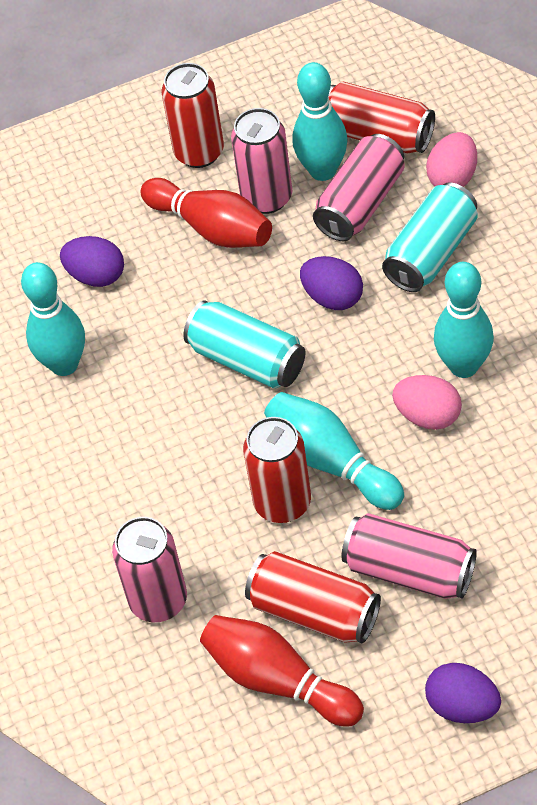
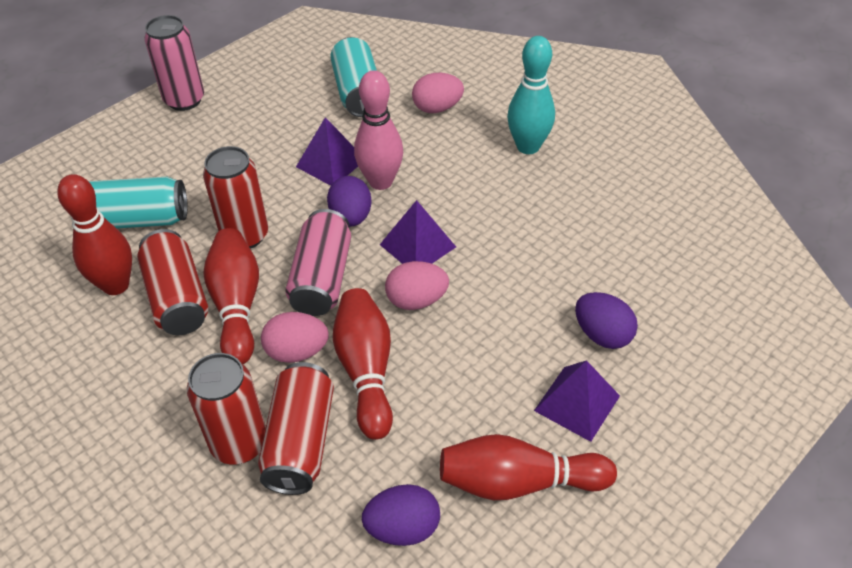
pink bowling pin: 0 -> 1
pink can: 4 -> 2
pink egg: 2 -> 3
purple pyramid: 0 -> 3
red bowling pin: 2 -> 4
turquoise bowling pin: 4 -> 1

